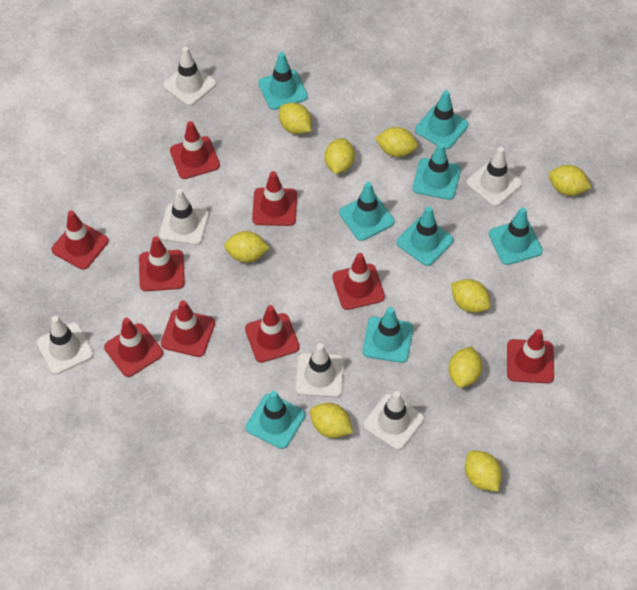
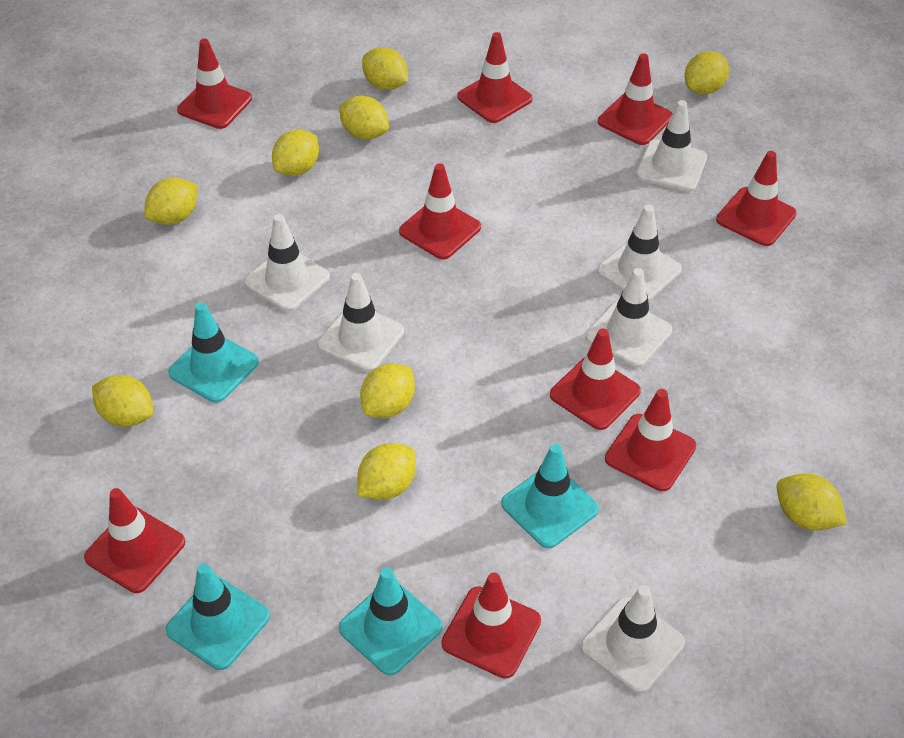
turquoise traffic cone: 8 -> 4

